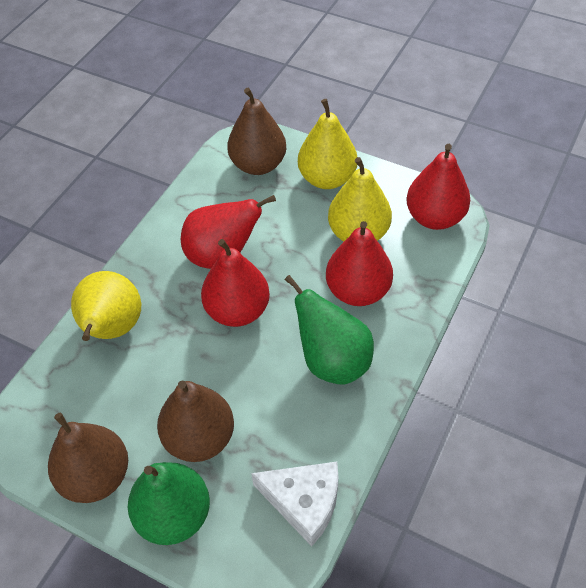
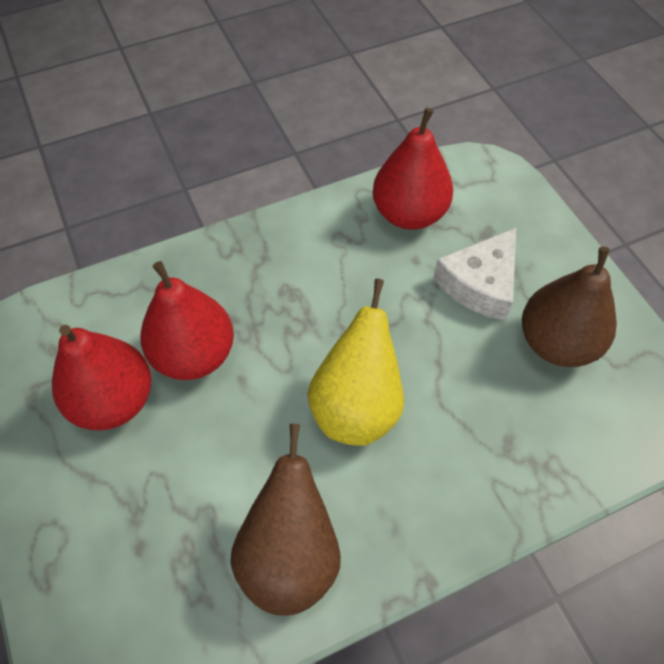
brown pear: 3 -> 2
green pear: 2 -> 0
red pear: 4 -> 3
yellow pear: 3 -> 1

